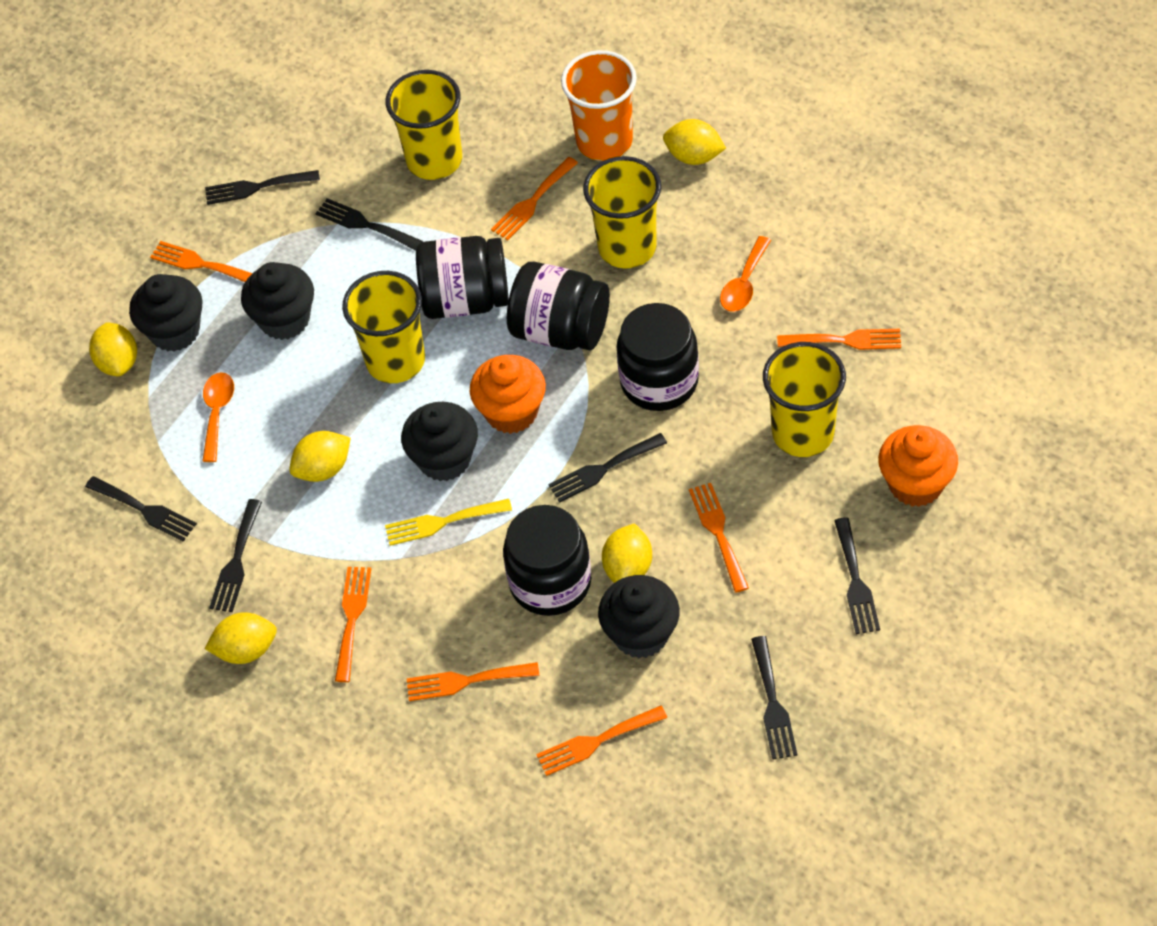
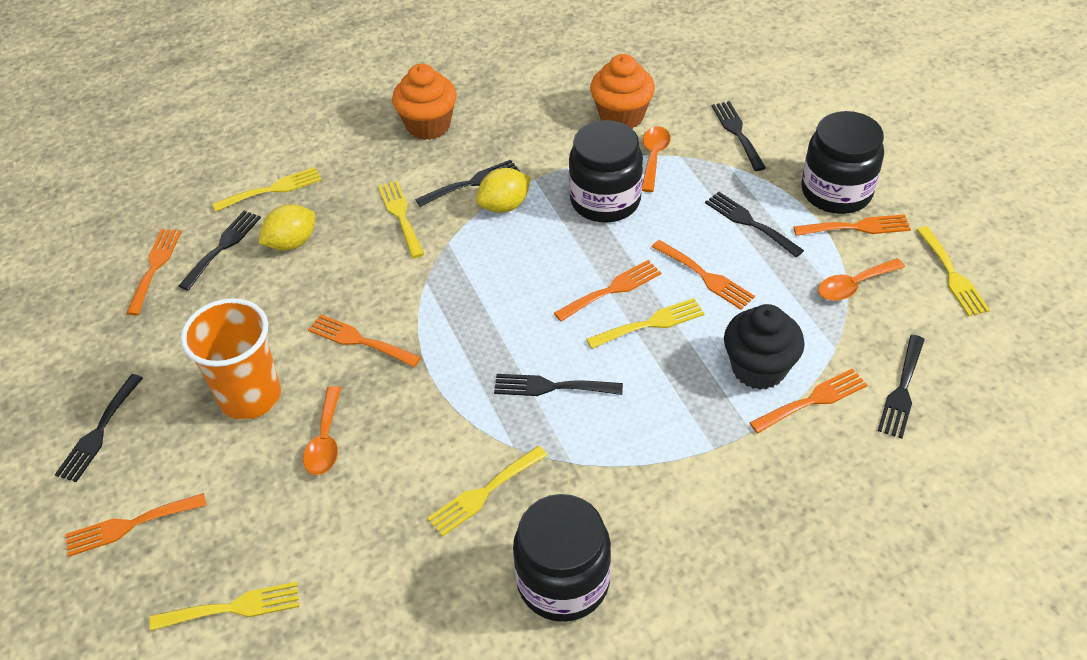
black cupcake: 4 -> 1
black jar: 4 -> 3
orange spoon: 2 -> 3
yellow cup: 4 -> 0
yellow fork: 1 -> 6
yellow lemon: 5 -> 2

